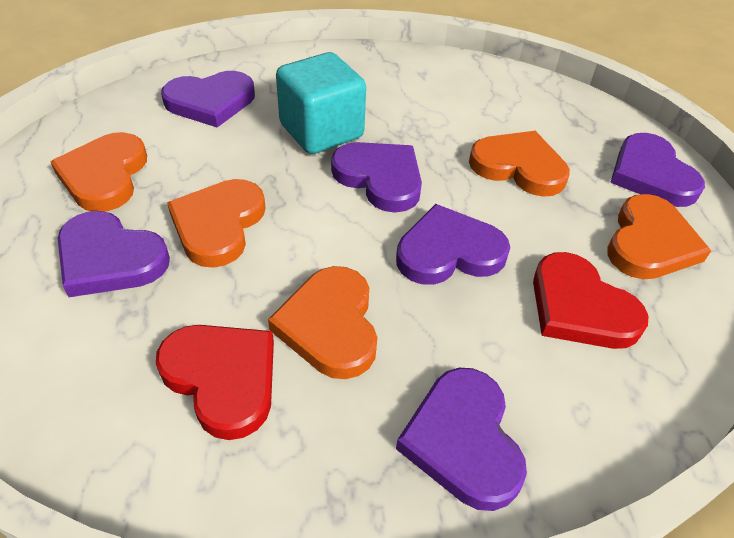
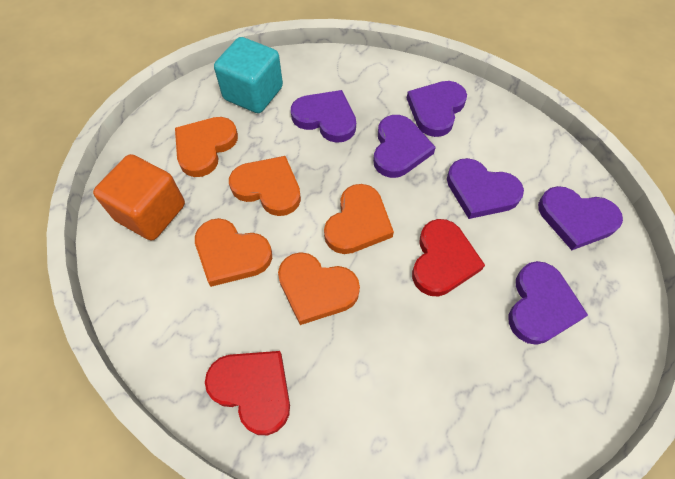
orange cube: 0 -> 1

